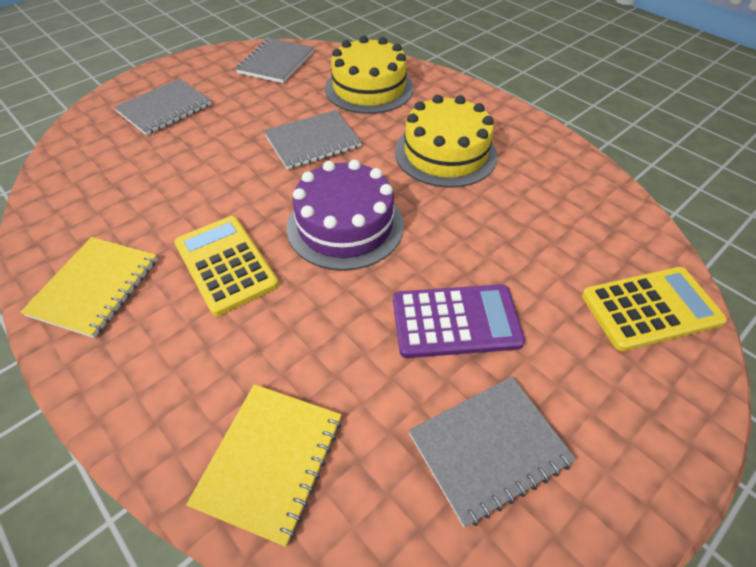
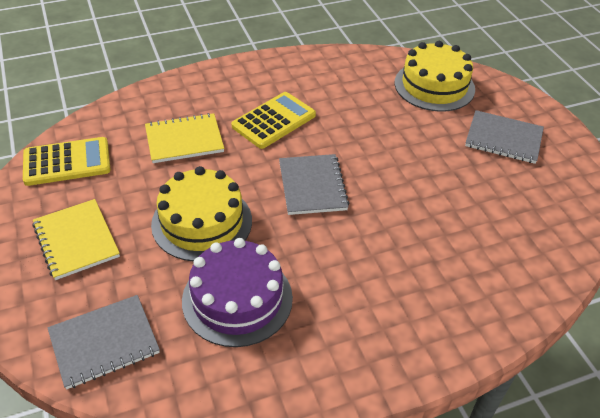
grey notebook: 4 -> 3
purple calculator: 1 -> 0

